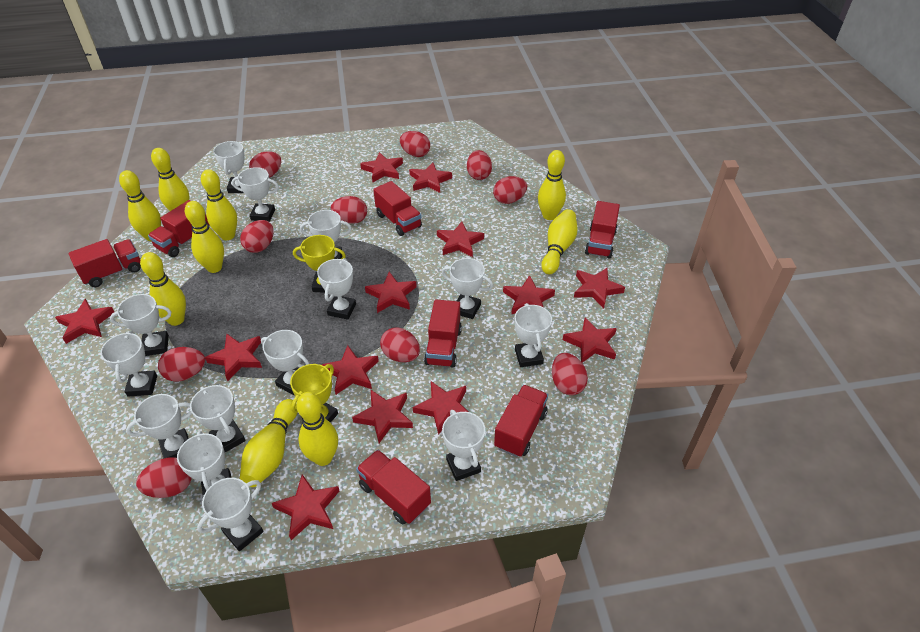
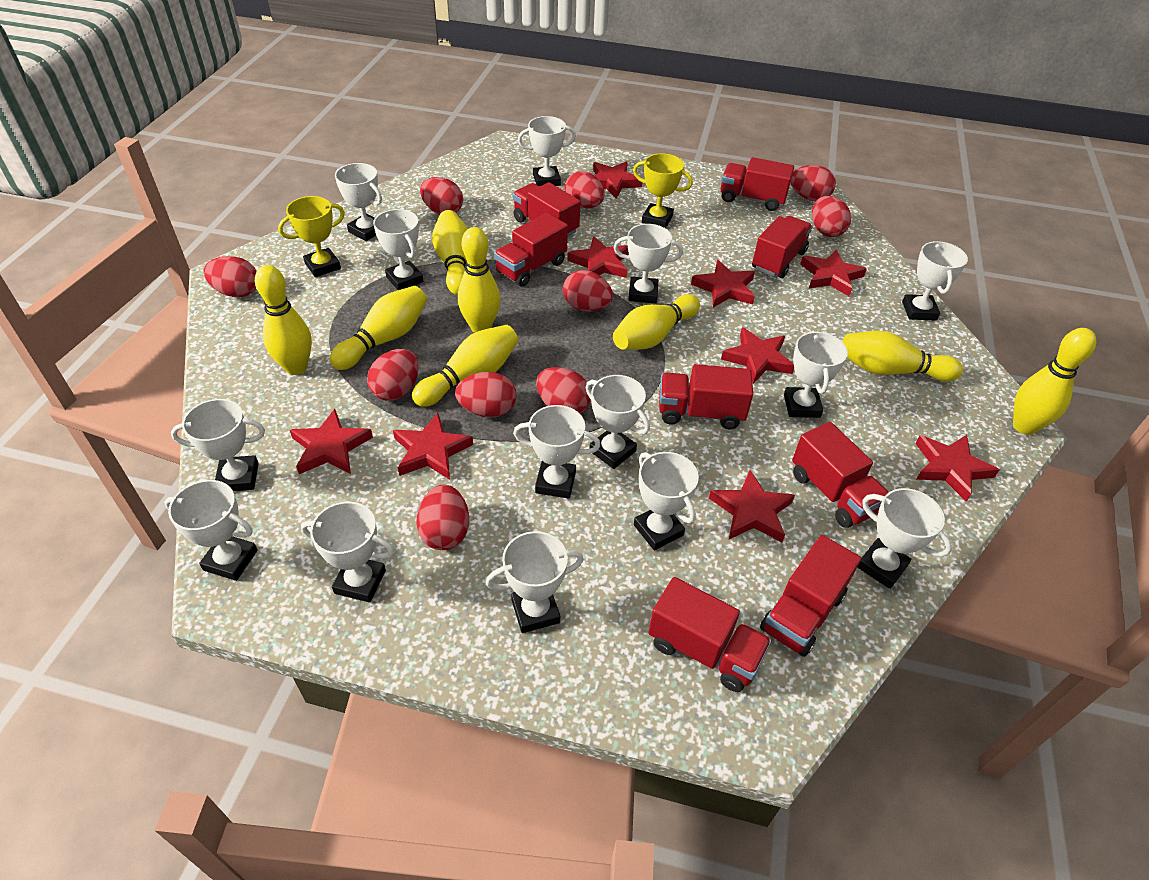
red star: 13 -> 9
red truck: 7 -> 8
yellow bowling pin: 9 -> 8

